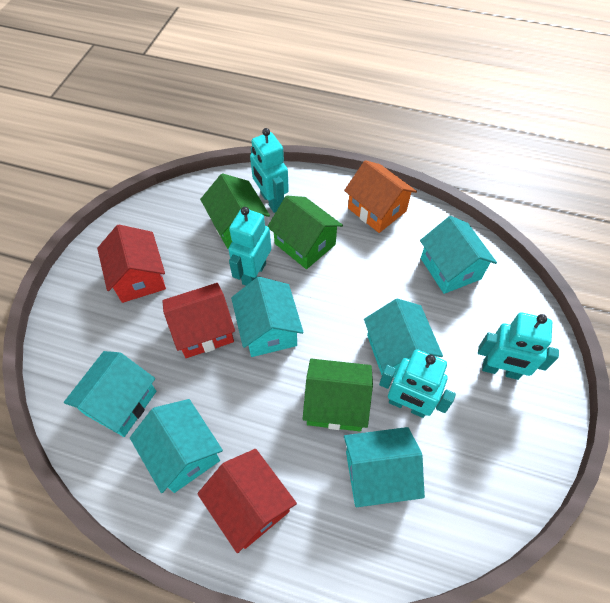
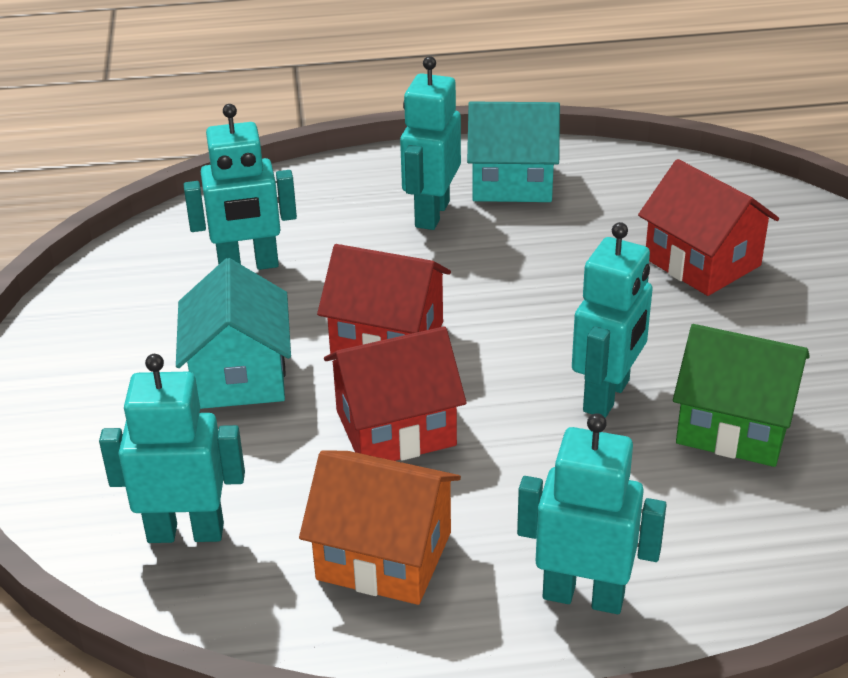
green house: 3 -> 1
turquoise house: 6 -> 2
turquoise robot: 4 -> 5

